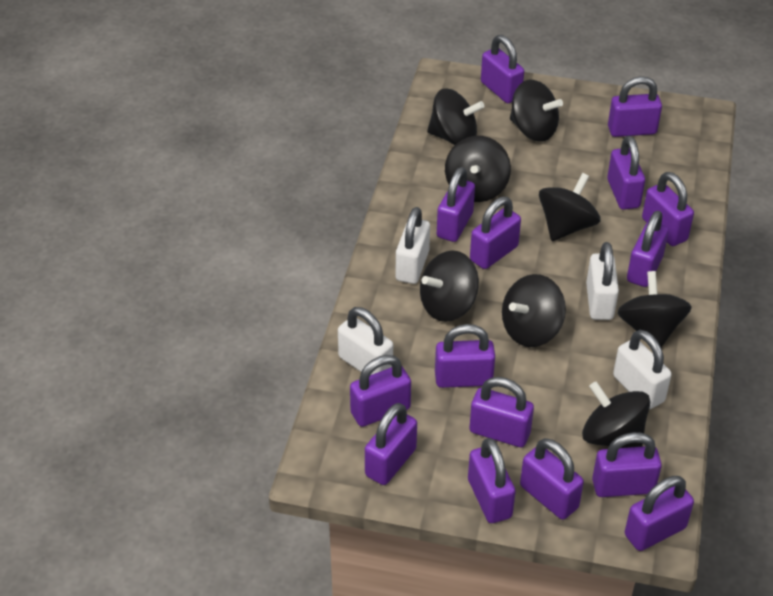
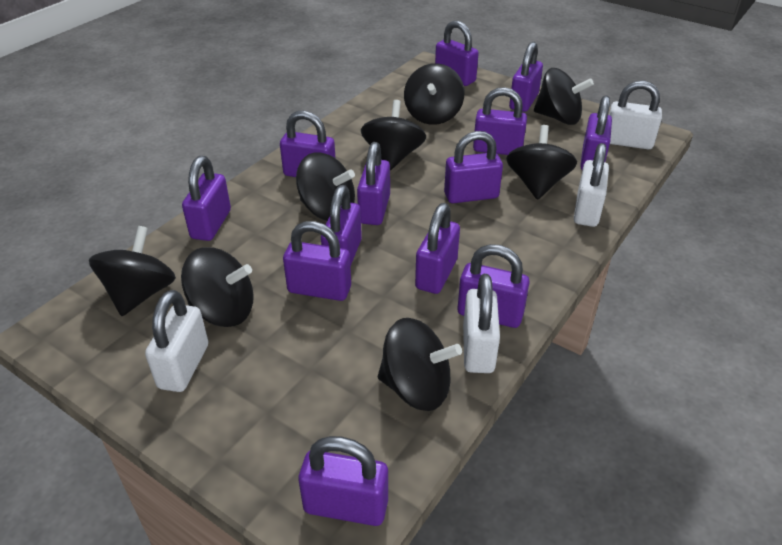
purple padlock: 15 -> 13

